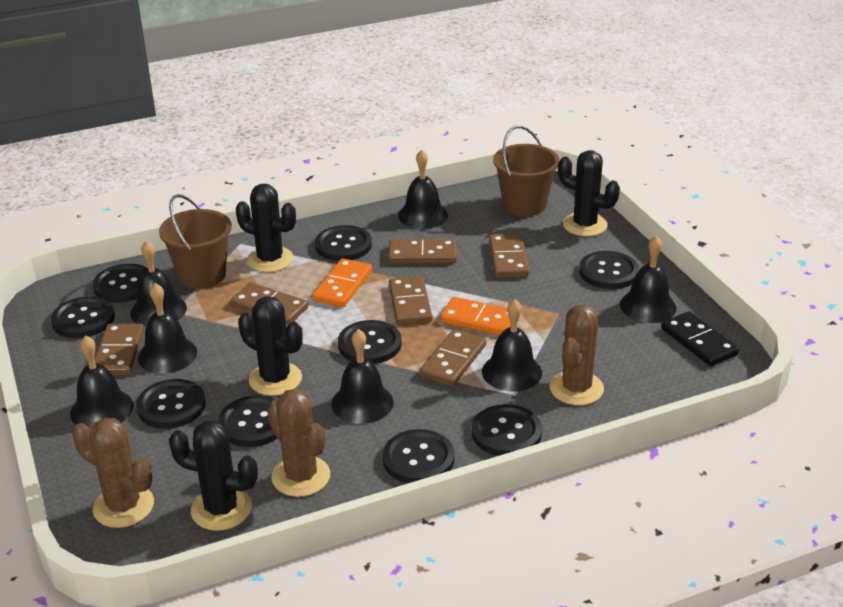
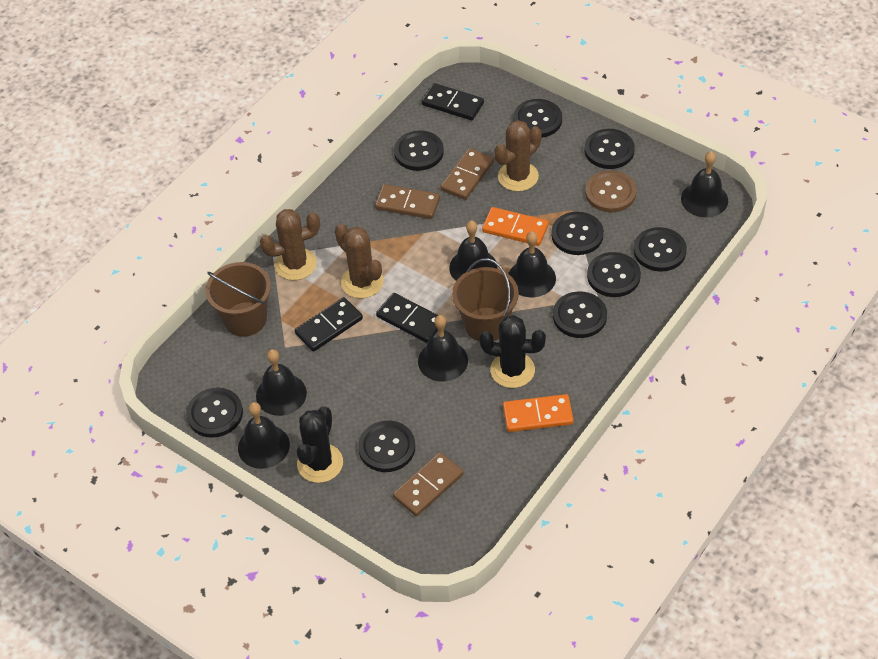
black bell: 7 -> 6
black cactus: 4 -> 2
black domino: 1 -> 3
brown button: 0 -> 1
brown domino: 6 -> 3

